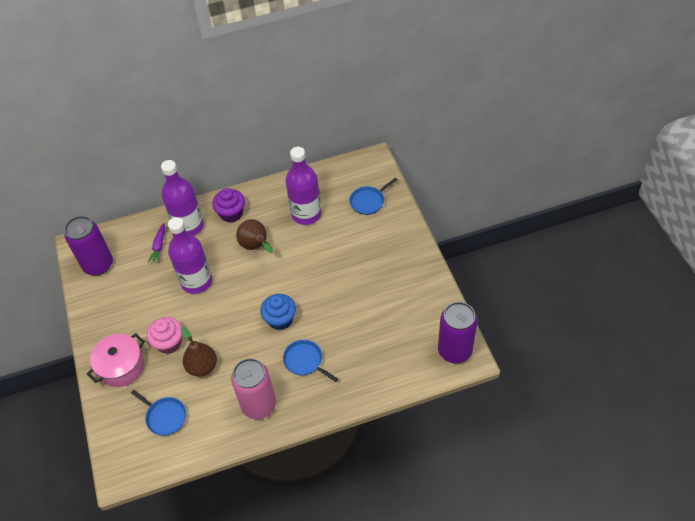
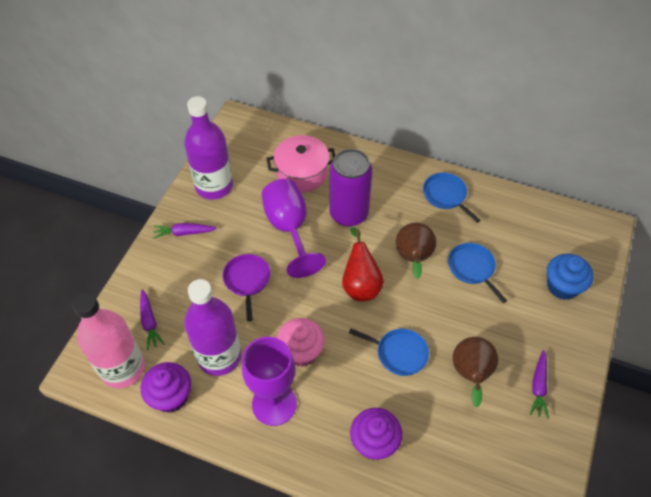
pink bottle: 0 -> 1
pink can: 1 -> 0
purple bottle: 3 -> 2
purple can: 2 -> 1
purple carrot: 1 -> 3
purple cupcake: 1 -> 2
purple goblet: 0 -> 2
purple pan: 0 -> 1
red pear: 0 -> 1

